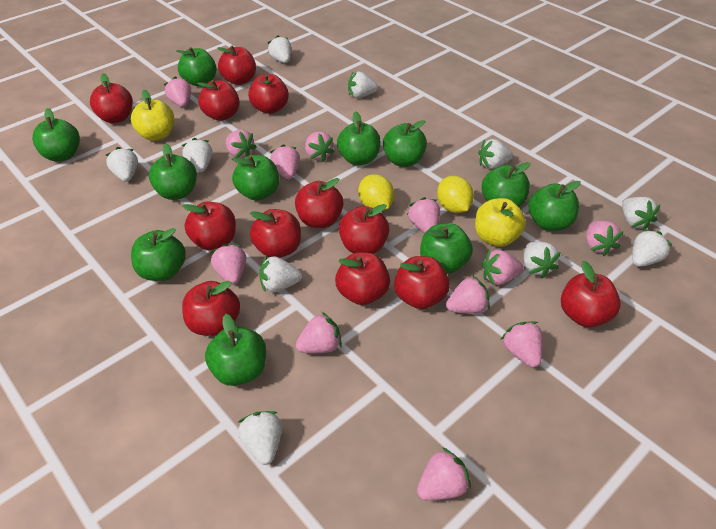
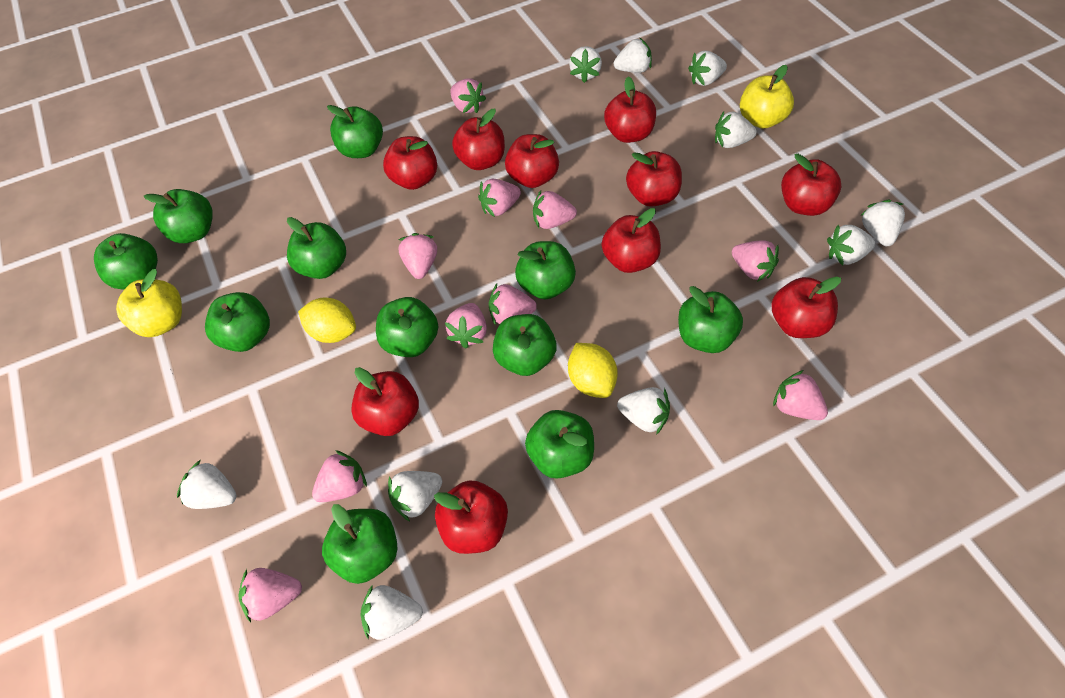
pink strawberry: 12 -> 10
red apple: 12 -> 10

